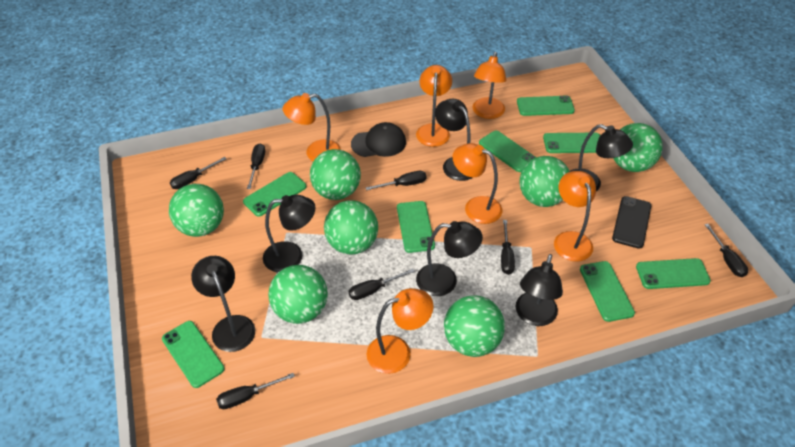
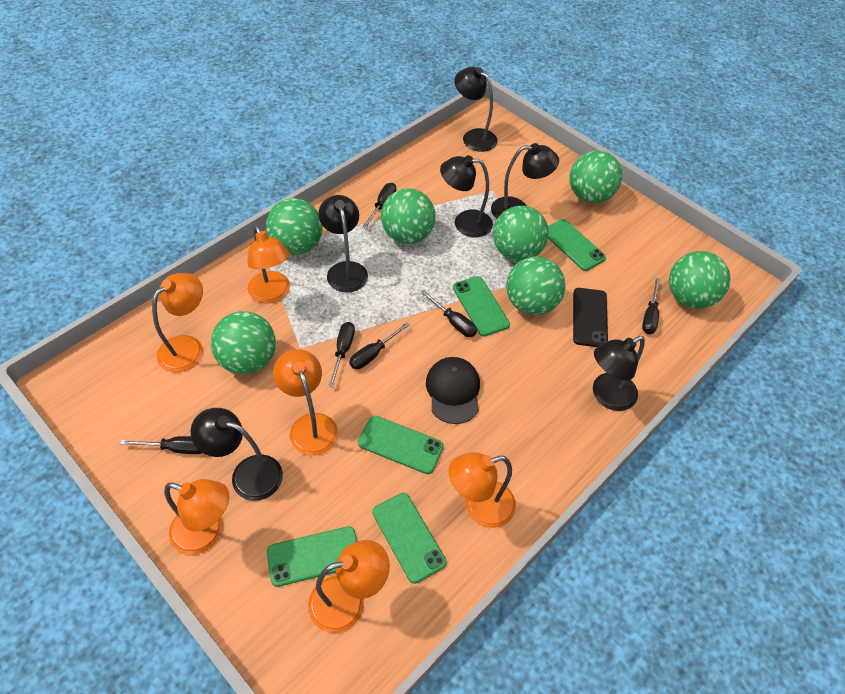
black screwdriver: 7 -> 6
green phone: 8 -> 5

